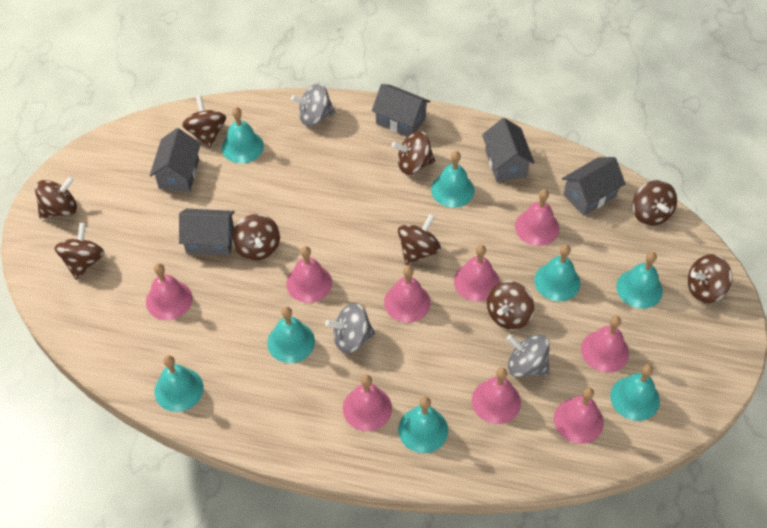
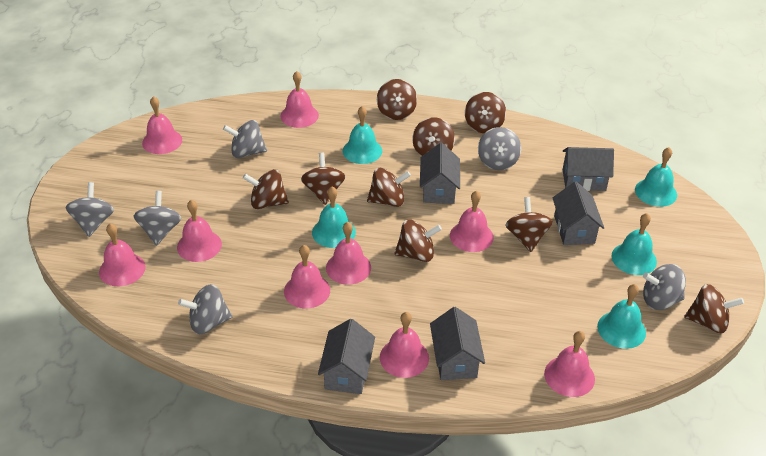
grey spinning top: 3 -> 6
turquoise bell: 8 -> 5

